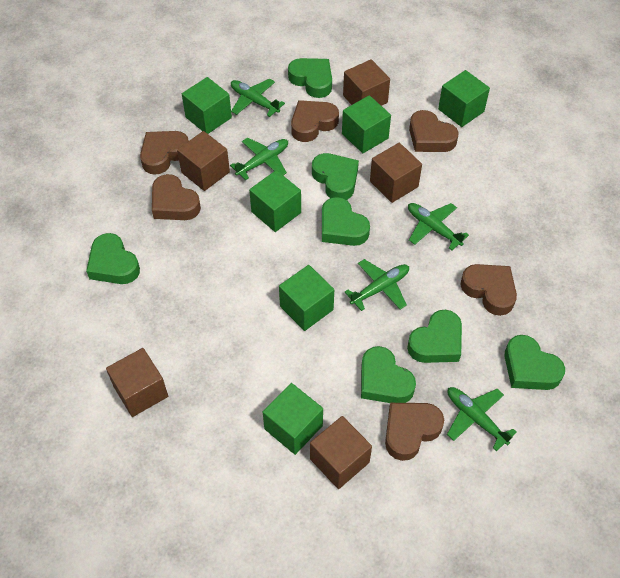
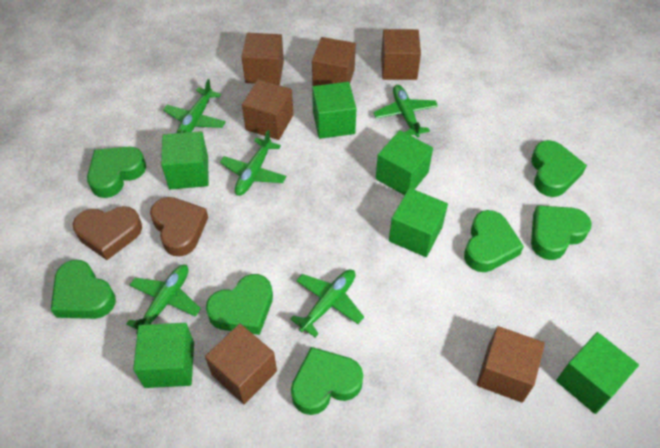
brown cube: 5 -> 6
brown heart: 6 -> 2

